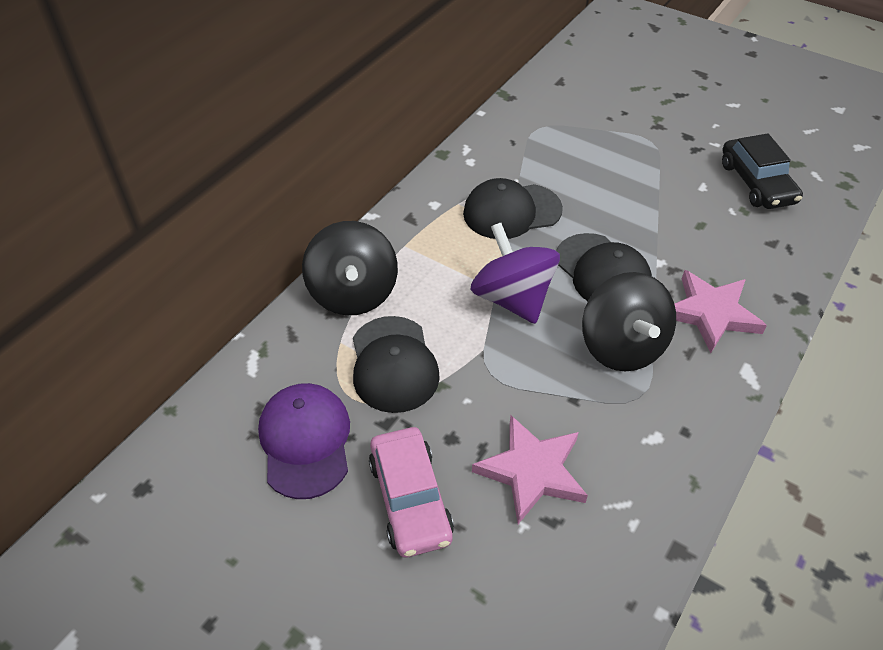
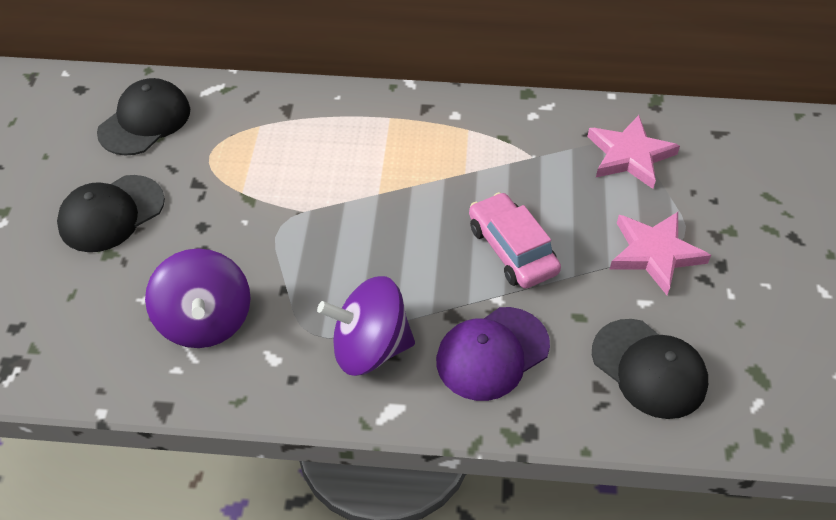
black car: 1 -> 0
black spinning top: 2 -> 0
purple spinning top: 1 -> 2

